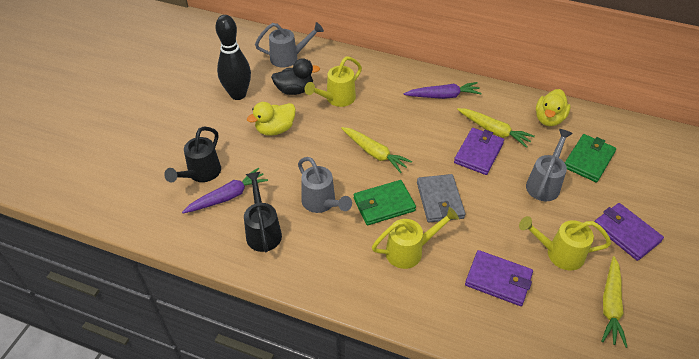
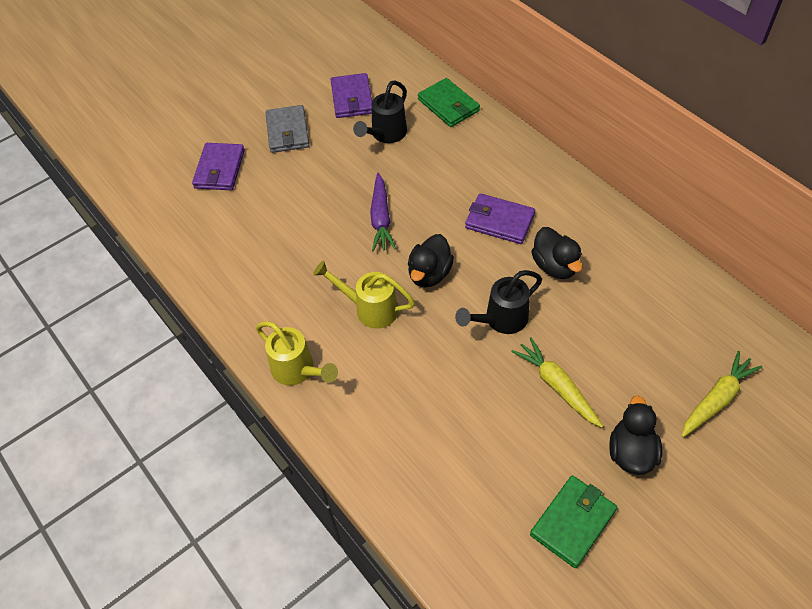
black bowling pin: 1 -> 0
black duck: 1 -> 3
grey watering can: 3 -> 0
purple carrot: 2 -> 1
yellow carrot: 3 -> 2
yellow duck: 2 -> 0
yellow watering can: 3 -> 2

